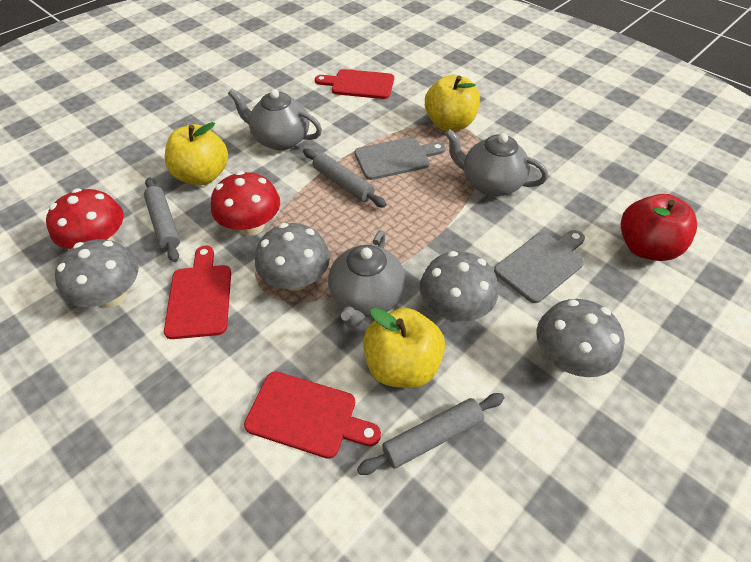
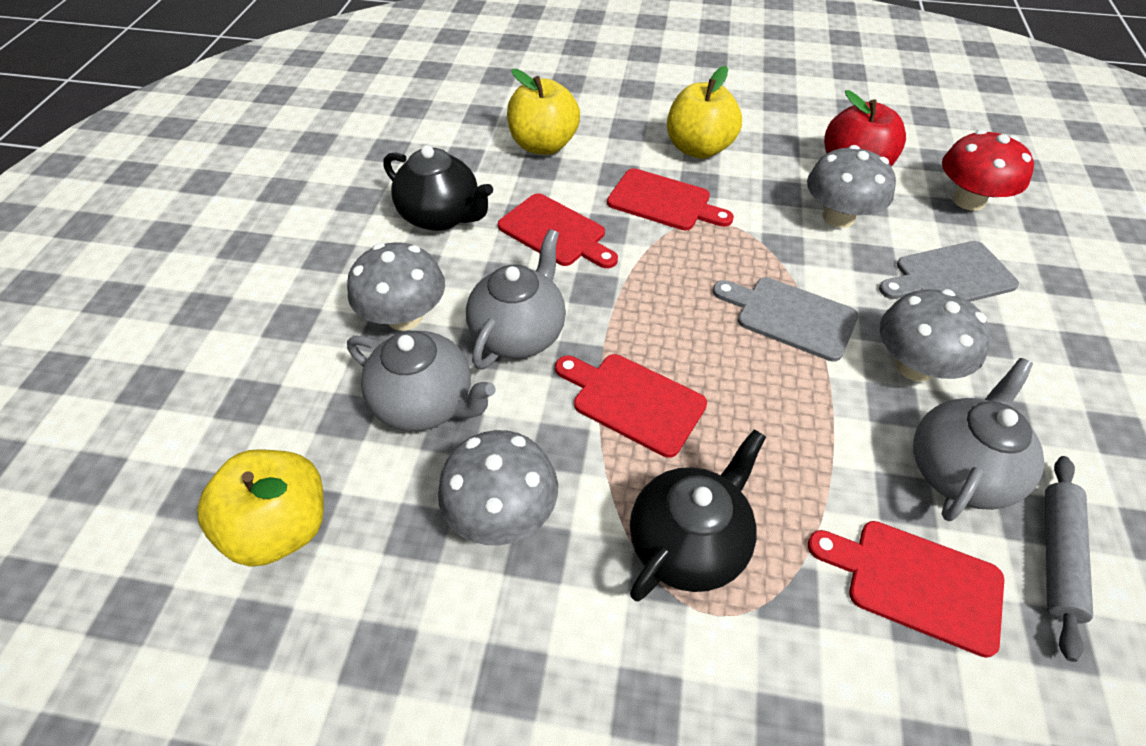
black teapot: 0 -> 2
grey rolling pin: 3 -> 1
red cutting board: 3 -> 4
red mushroom: 2 -> 1

